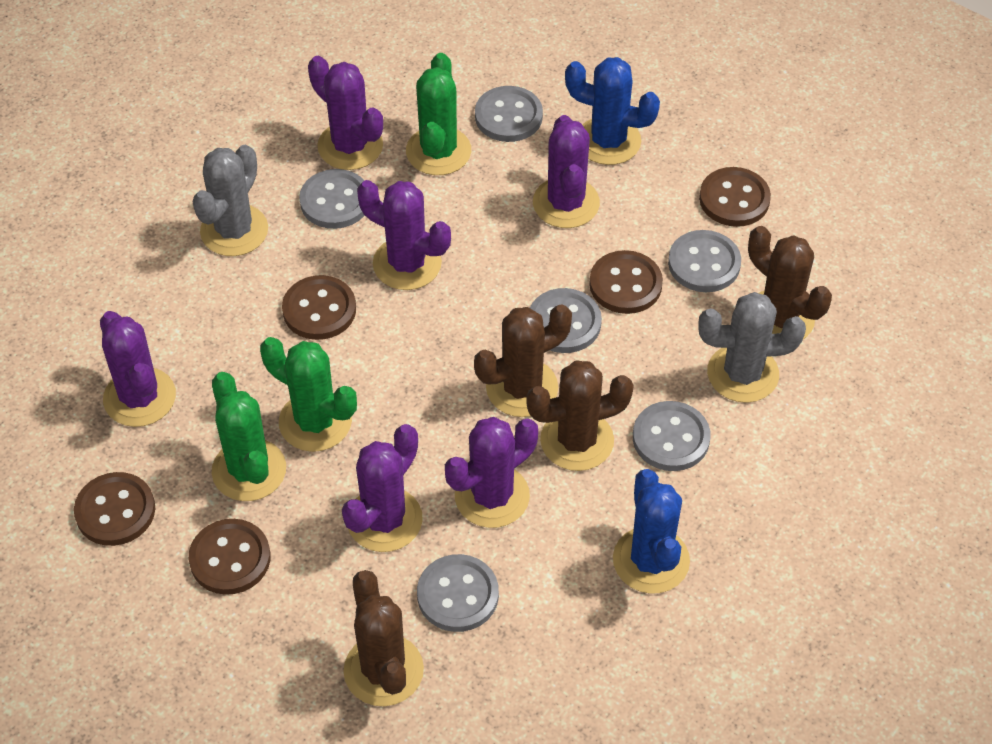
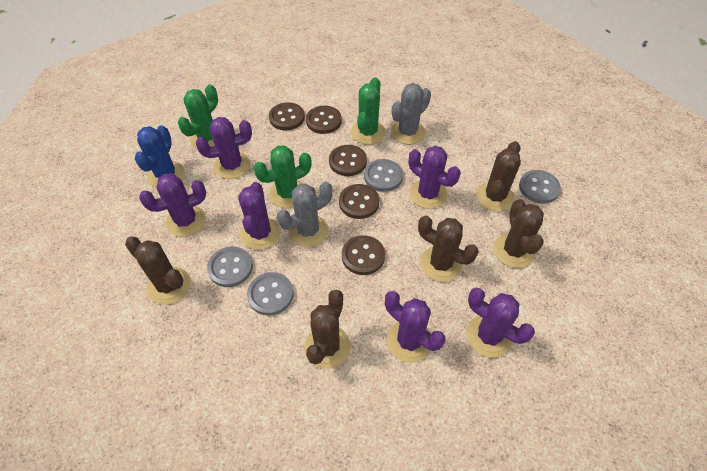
blue cactus: 2 -> 1
brown cactus: 4 -> 5
grey button: 6 -> 4

